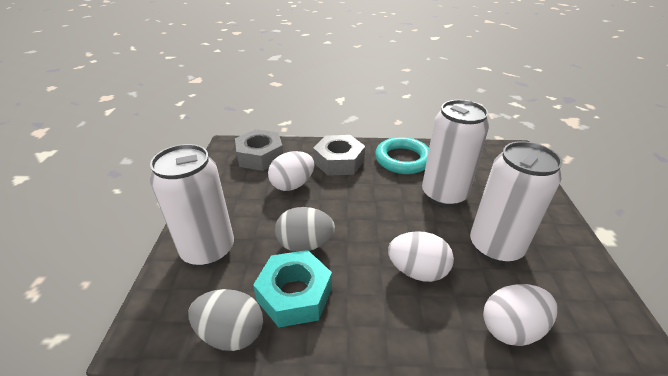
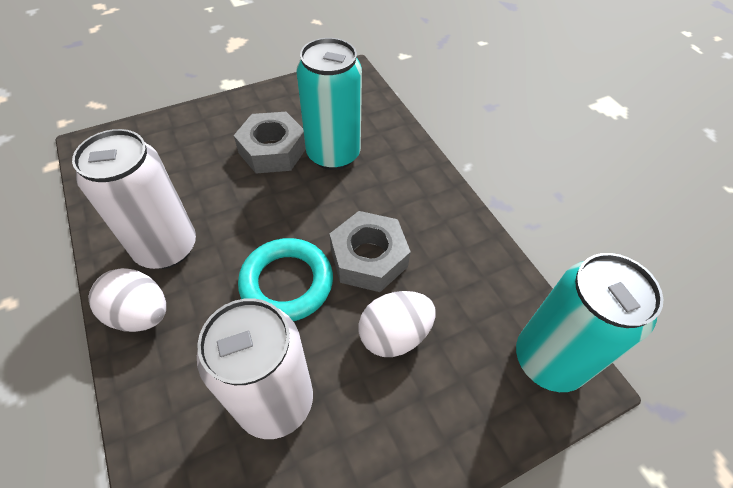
grey egg: 2 -> 0
turquoise can: 0 -> 2
turquoise nut: 1 -> 0
white can: 3 -> 2
white egg: 3 -> 2

